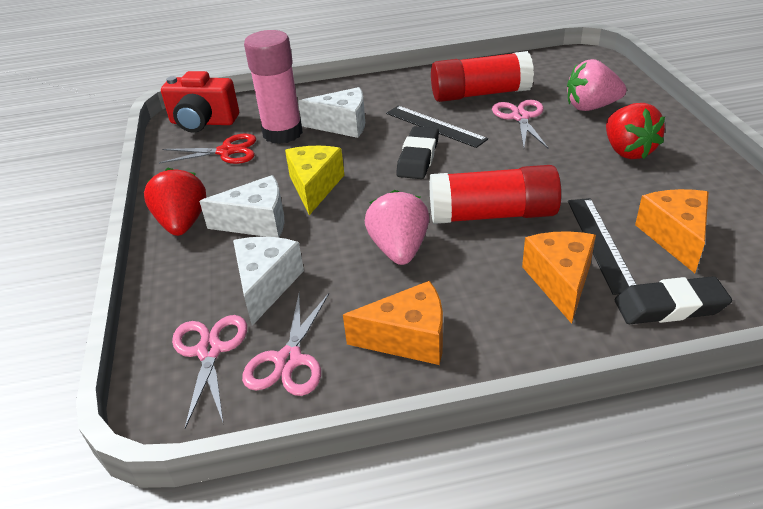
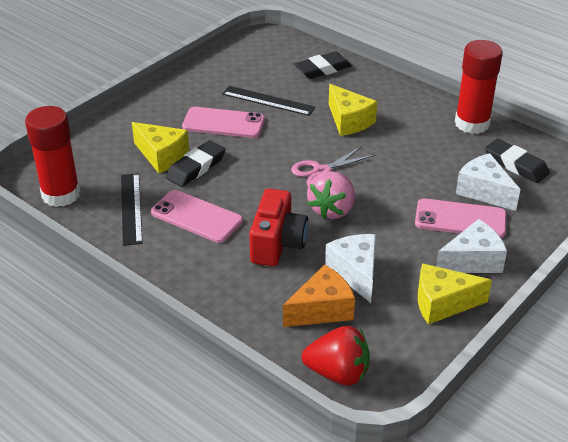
black eraser: 2 -> 3
orange cheese: 3 -> 1
pink glue stick: 1 -> 0
pink phone: 0 -> 3
pink scissors: 3 -> 1
pink strawberry: 2 -> 1
red scissors: 1 -> 0
red strawberry: 2 -> 1
yellow cheese: 1 -> 3

